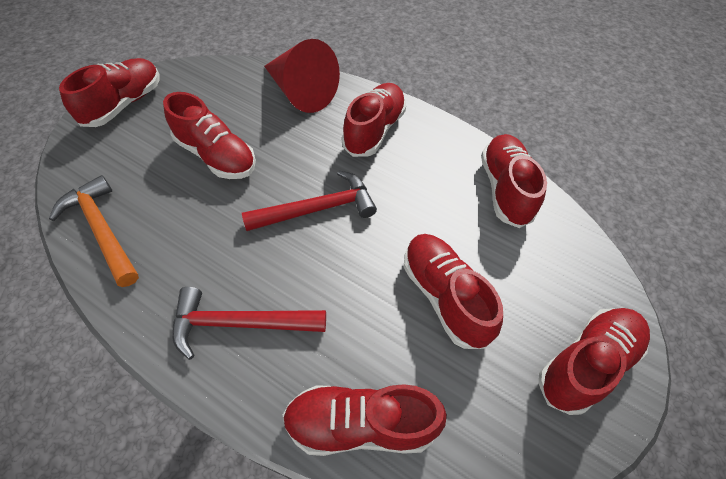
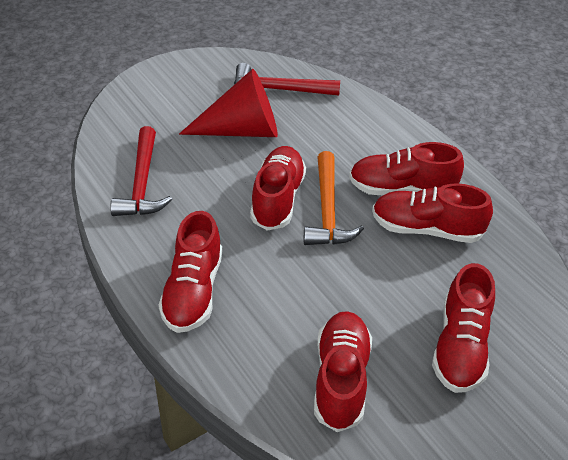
red shoe: 7 -> 6

